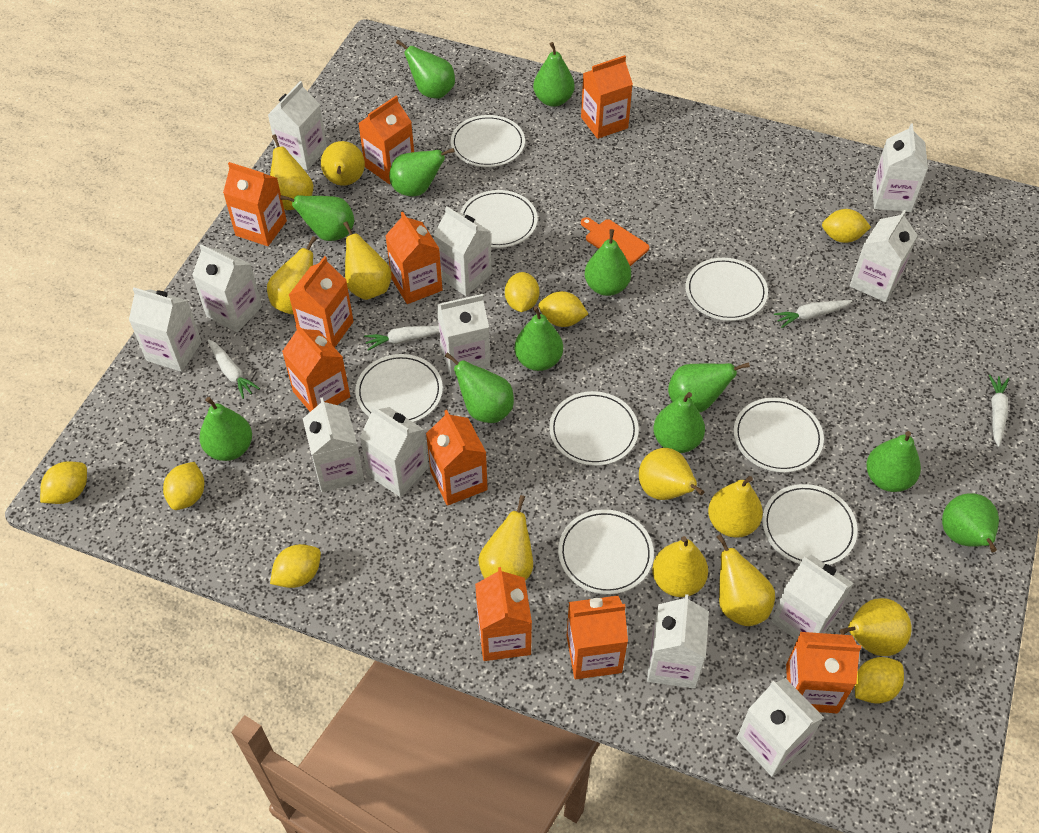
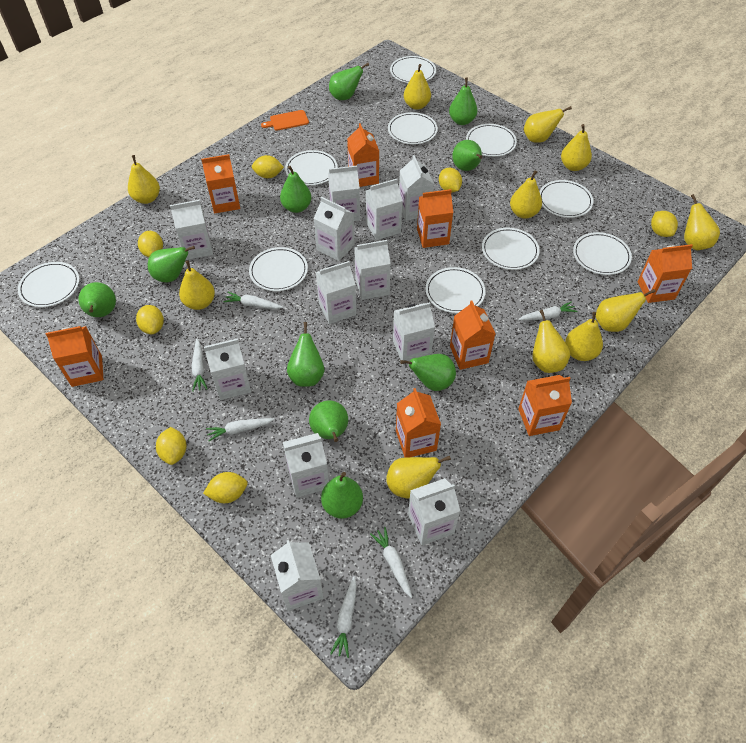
green pear: 12 -> 10
orange carton: 10 -> 8
white carrot: 4 -> 6
white plate: 8 -> 10
yellow pear: 10 -> 11

